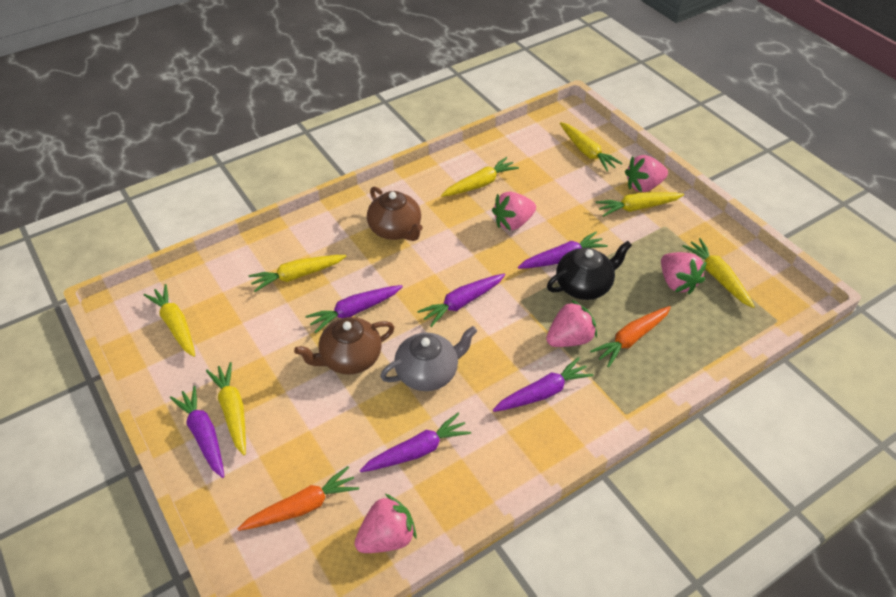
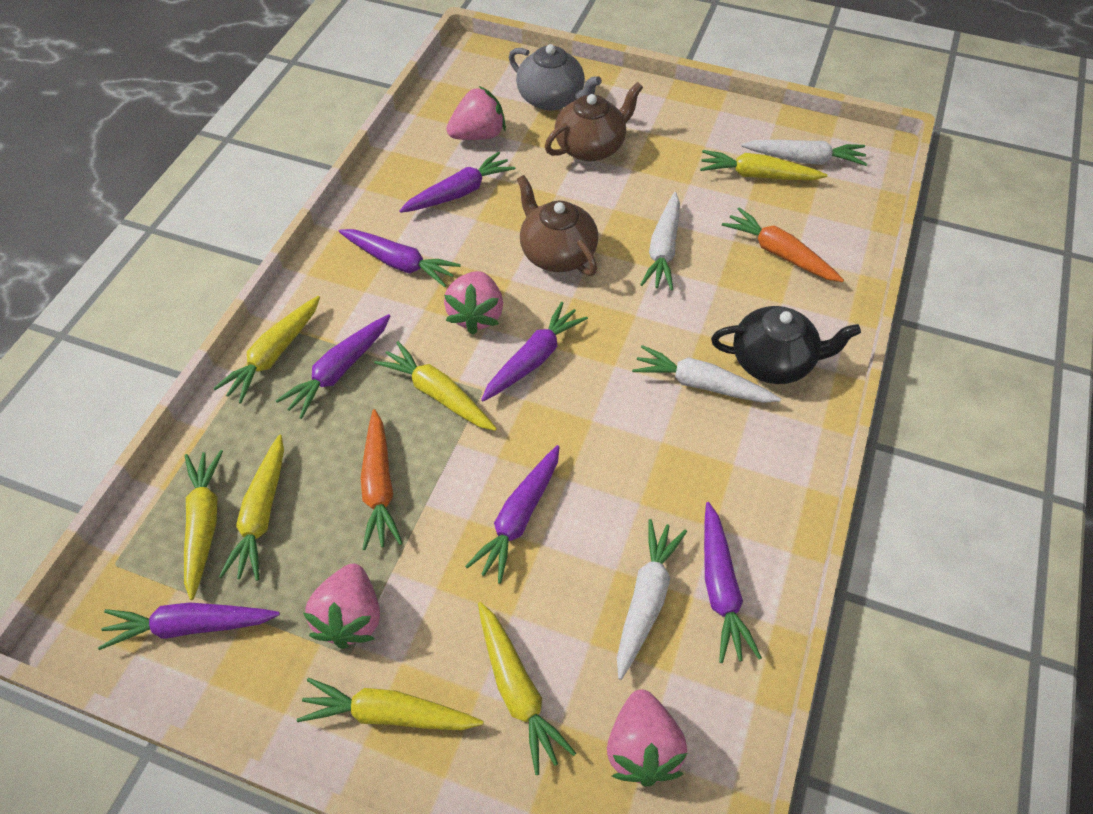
pink strawberry: 5 -> 4
purple carrot: 6 -> 7
white carrot: 0 -> 4

